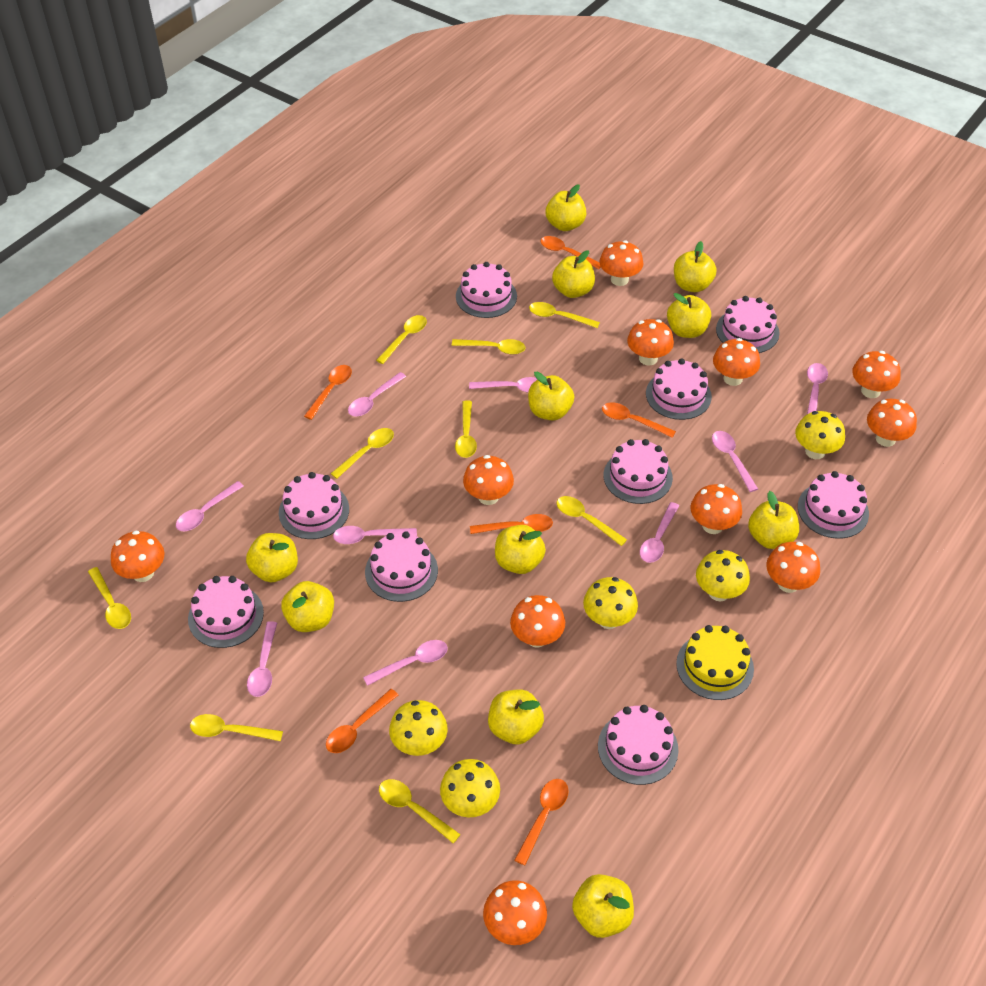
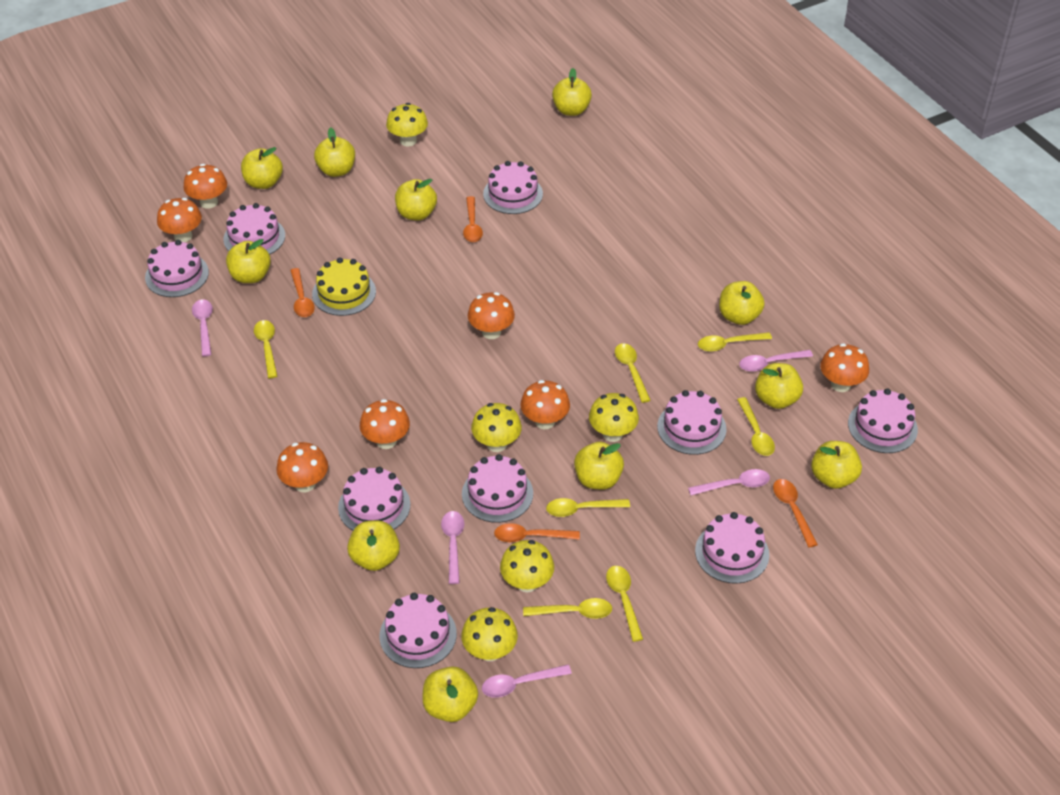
orange mushroom: 11 -> 7
orange spoon: 6 -> 4
pink spoon: 9 -> 5
yellow spoon: 9 -> 7

